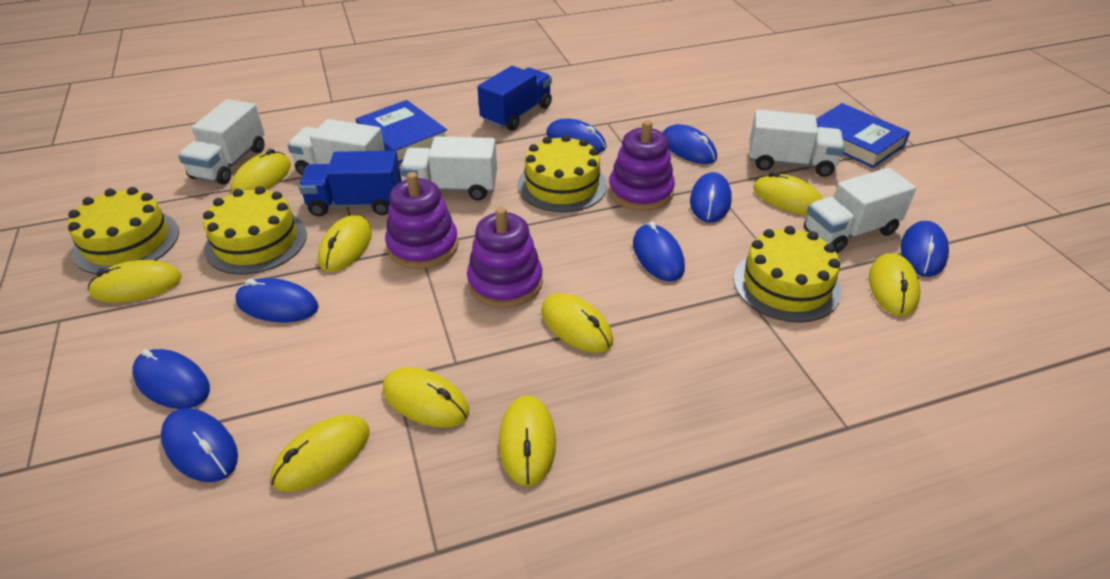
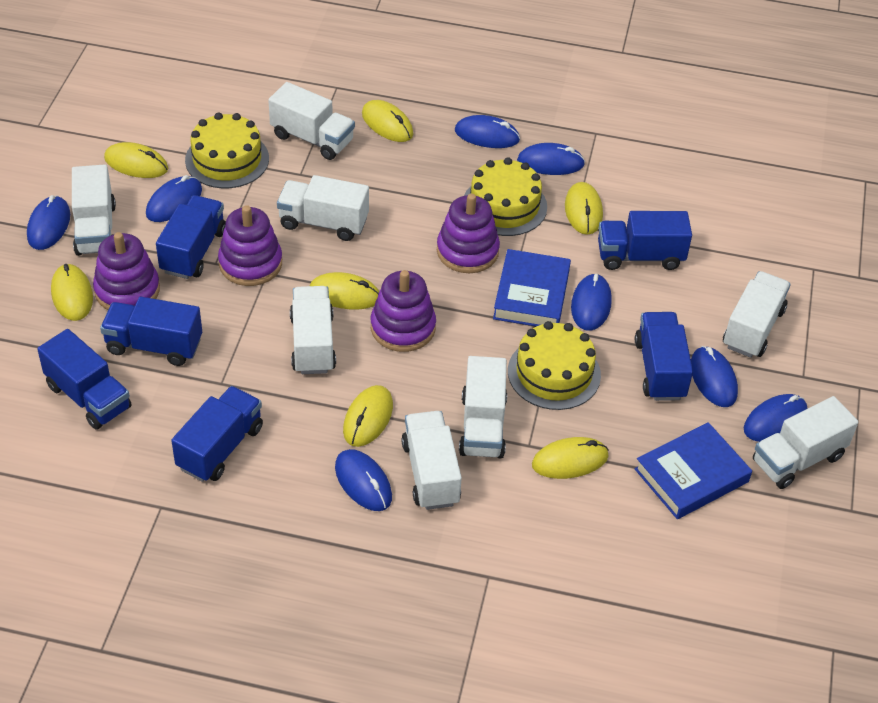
blue truck: 2 -> 6
purple stacking toy: 3 -> 4
white truck: 5 -> 8
yellow cake: 4 -> 3
yellow mouse: 9 -> 7

